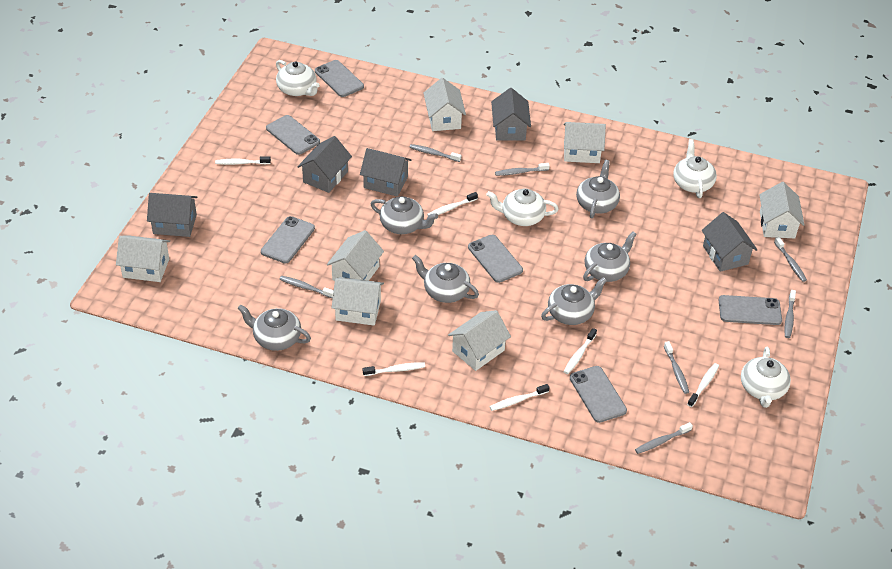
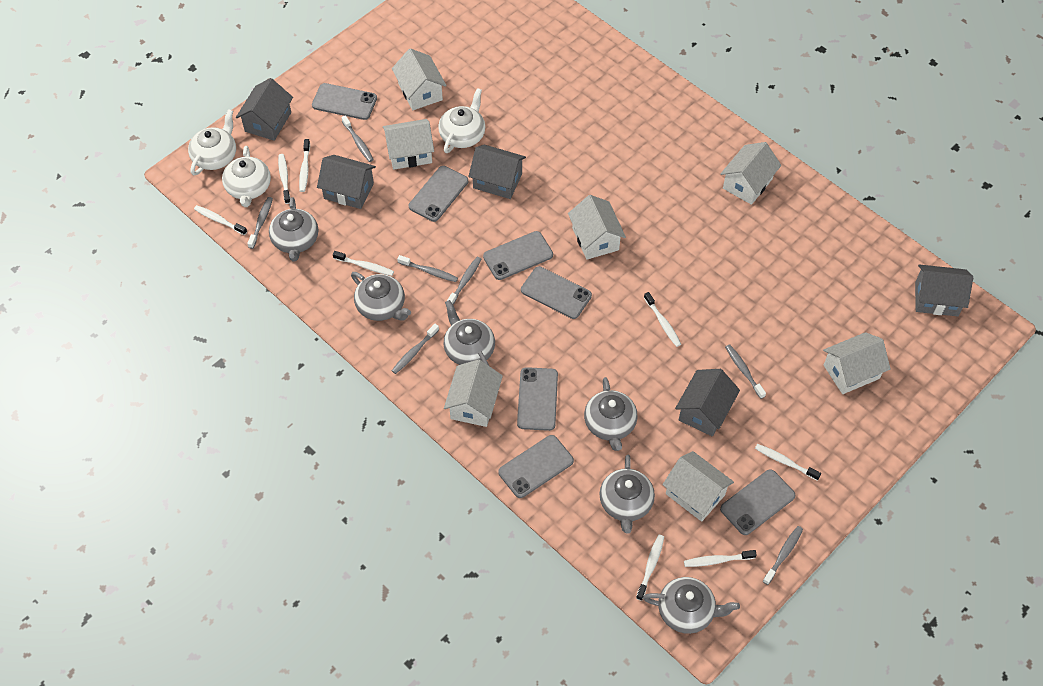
grey phone: 6 -> 7
white teapot: 4 -> 3
white toothbrush: 6 -> 8

